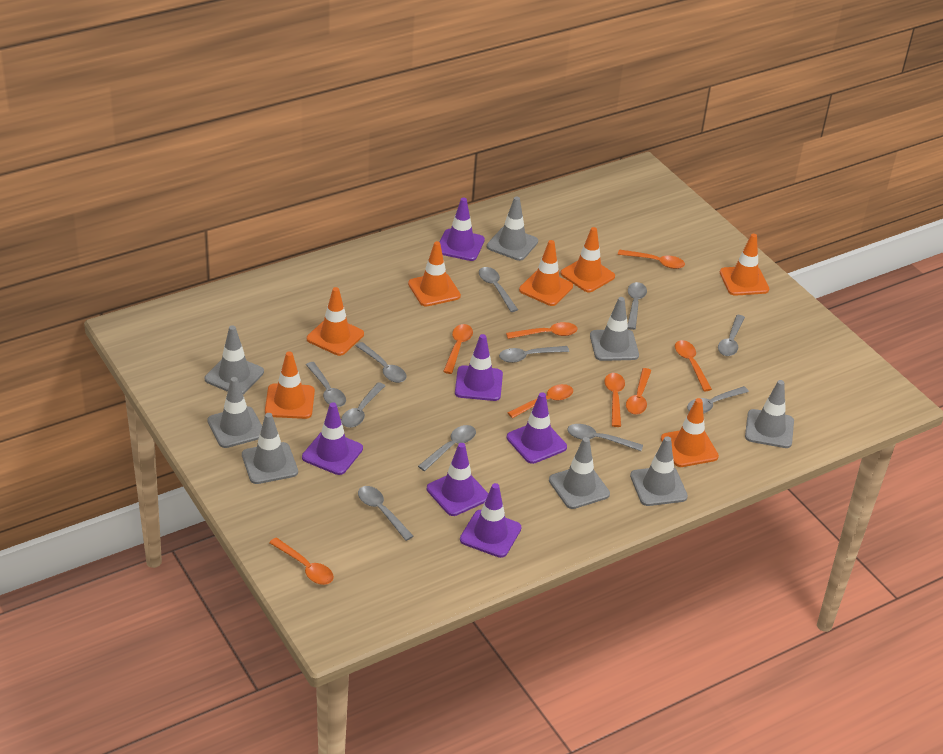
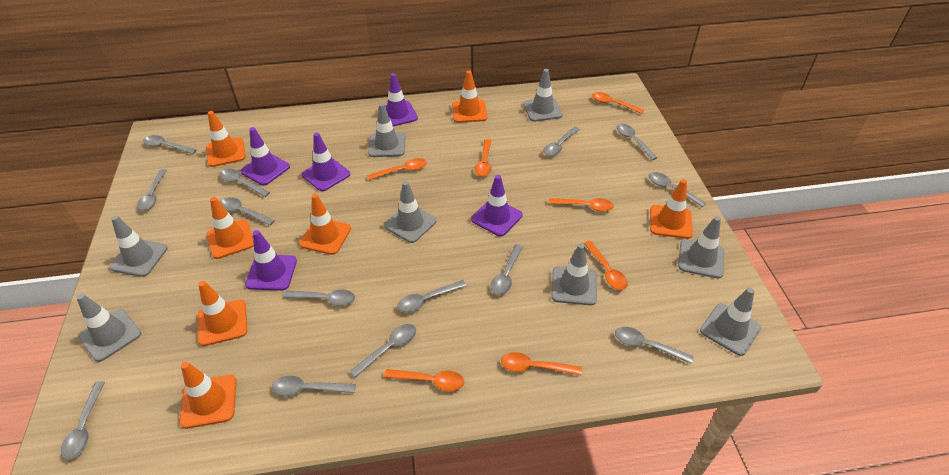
grey spoon: 11 -> 14
orange spoon: 8 -> 7
purple traffic cone: 6 -> 5

